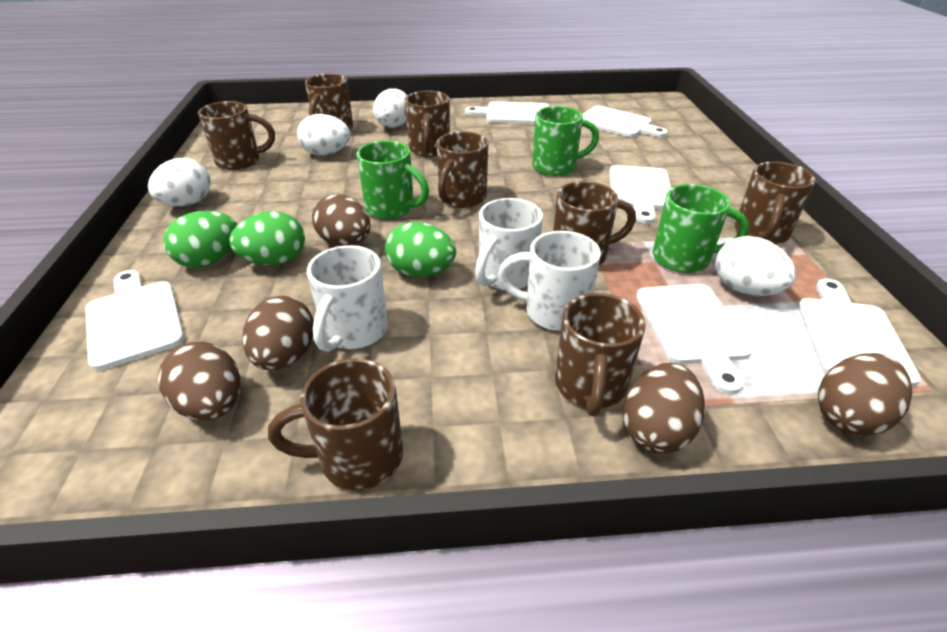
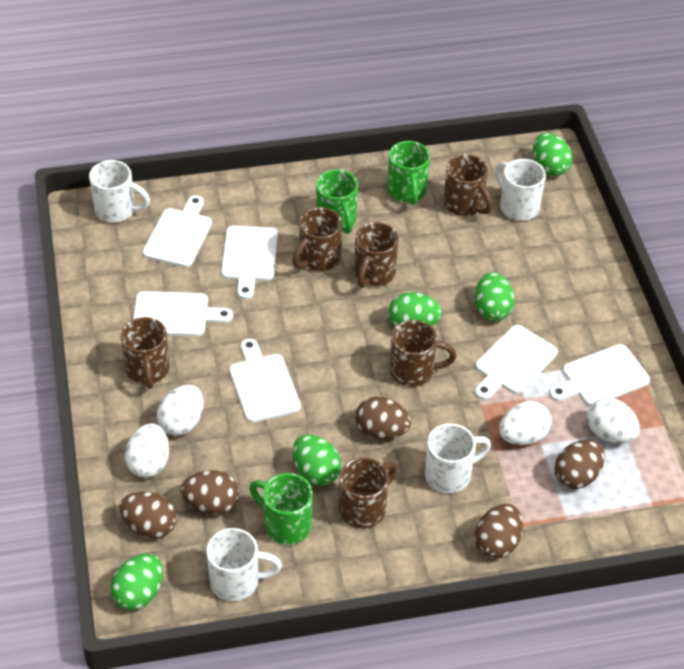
brown mug: 8 -> 6
green egg: 3 -> 5
white mug: 3 -> 4

